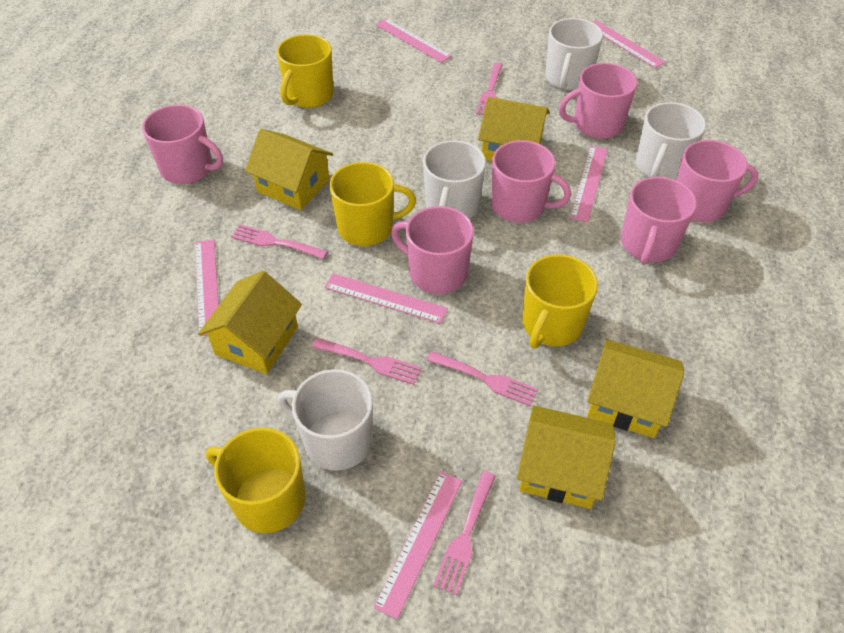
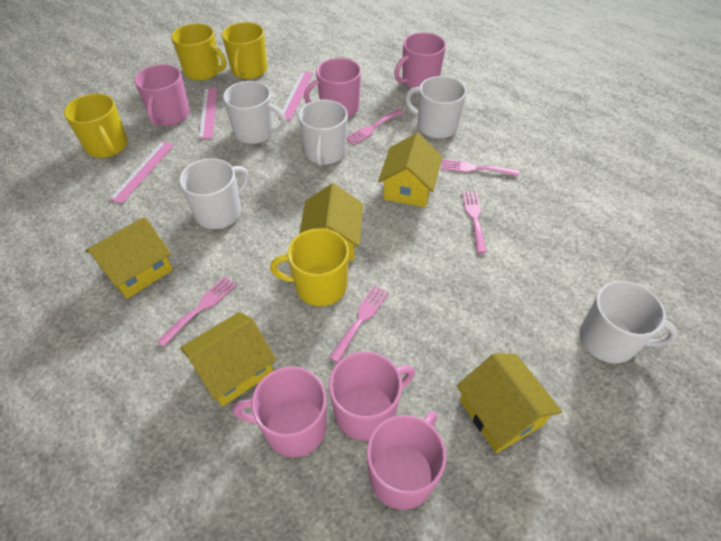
pink ruler: 6 -> 3
white mug: 4 -> 5

